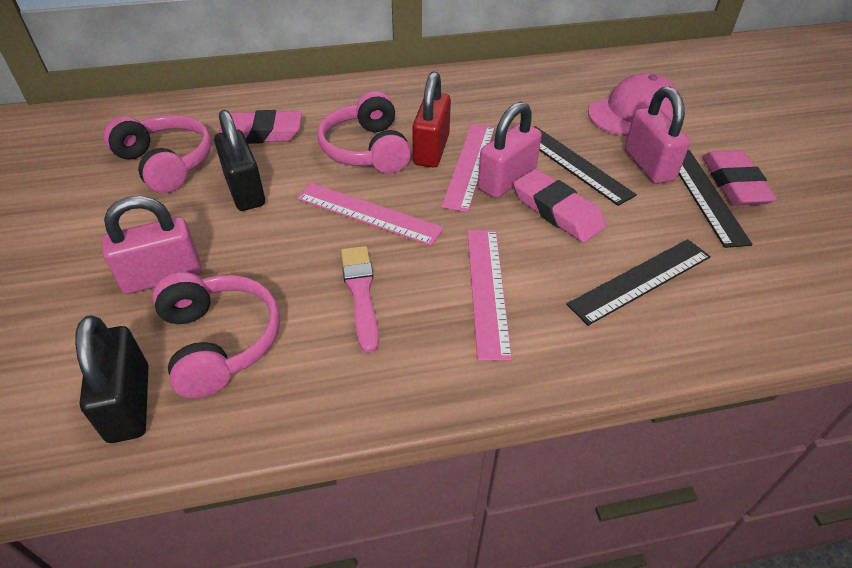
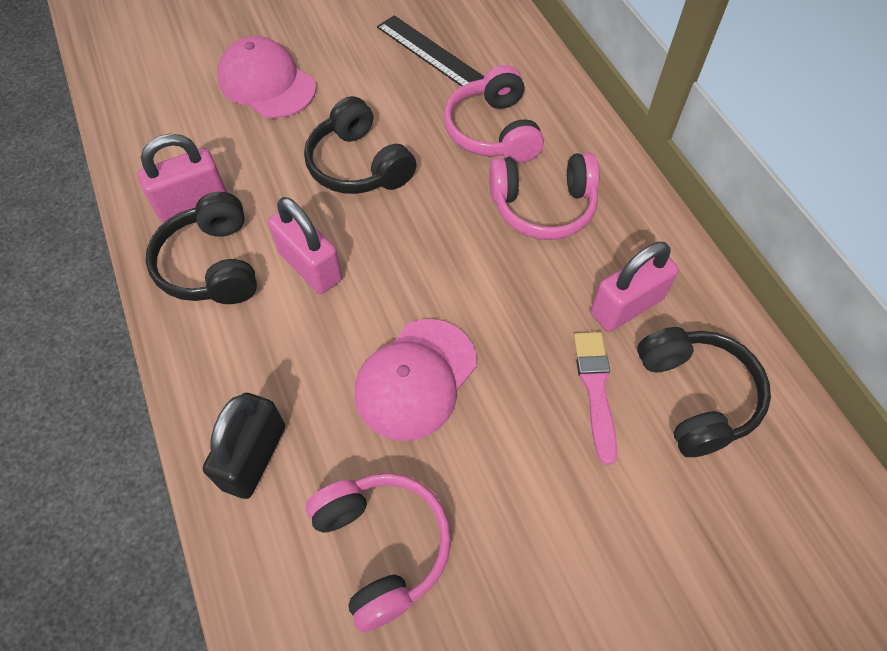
black headphones: 0 -> 3
black padlock: 2 -> 1
black ruler: 3 -> 1
pink cap: 1 -> 2
pink eraser: 3 -> 0
pink ruler: 3 -> 0
red padlock: 1 -> 0

